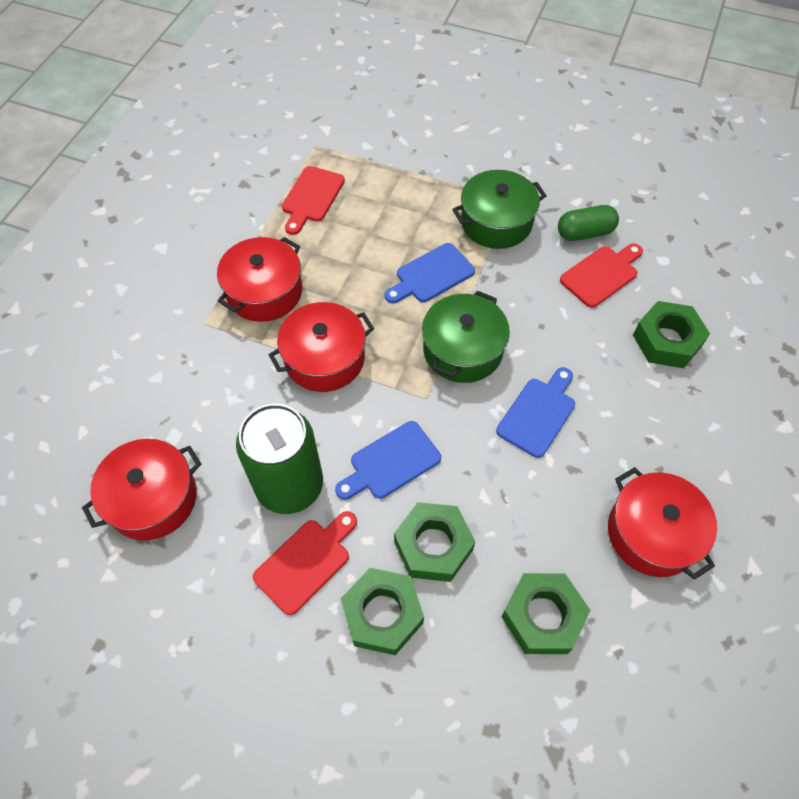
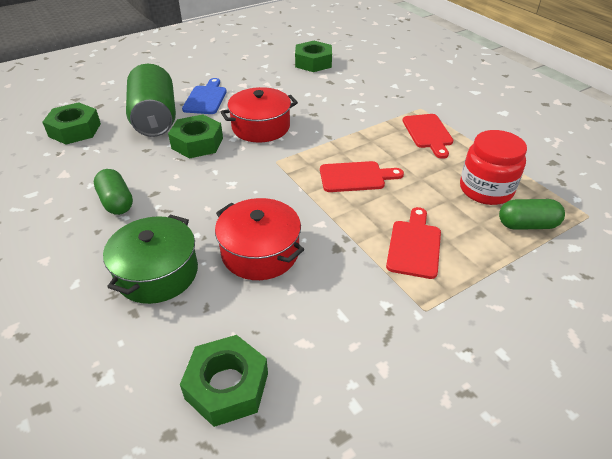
blue cutting board: 3 -> 1
green capsule: 1 -> 2
green pot: 2 -> 1
red jar: 0 -> 1
red pot: 4 -> 2

